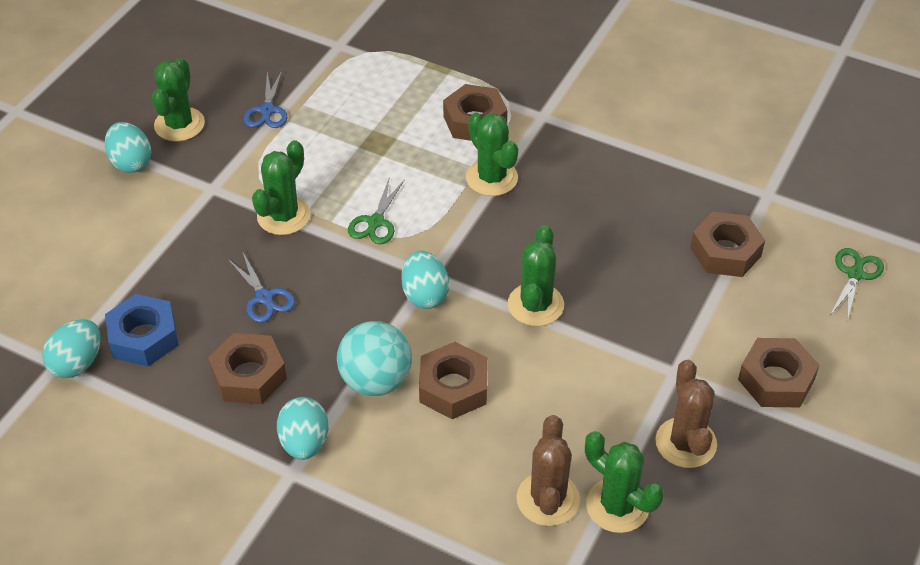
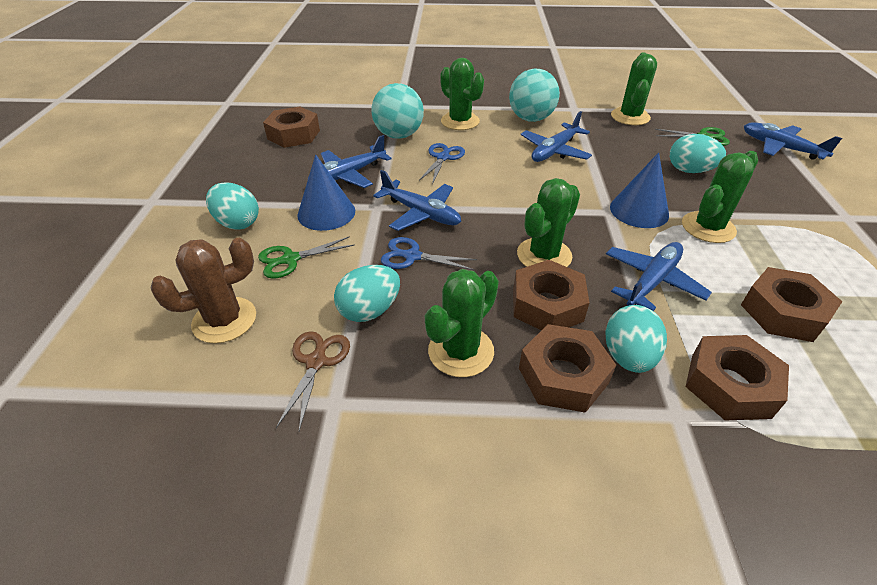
blue cone: 0 -> 2
blue nut: 1 -> 0
blue plane: 0 -> 5
brown cactus: 2 -> 1
brown scissors: 0 -> 1
turquoise ball: 1 -> 2

